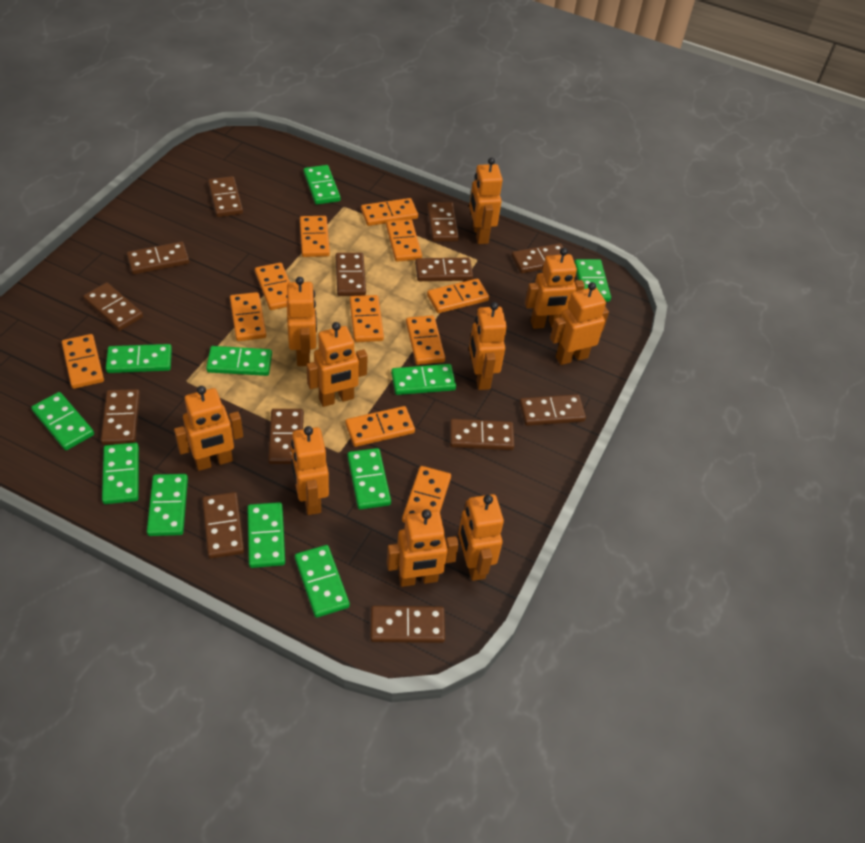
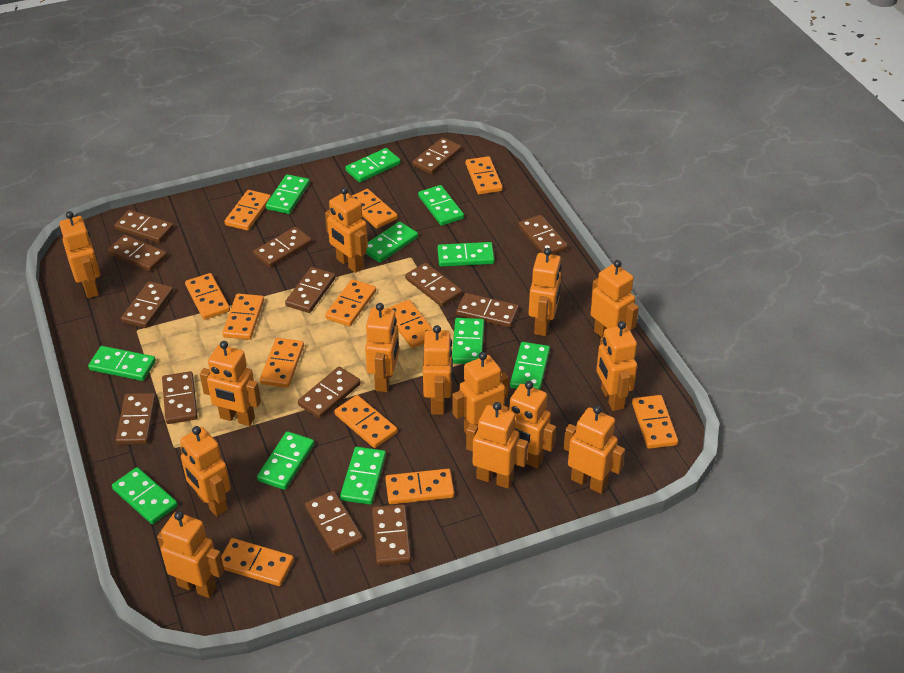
brown domino: 13 -> 14
orange domino: 11 -> 12
orange robot: 10 -> 14

